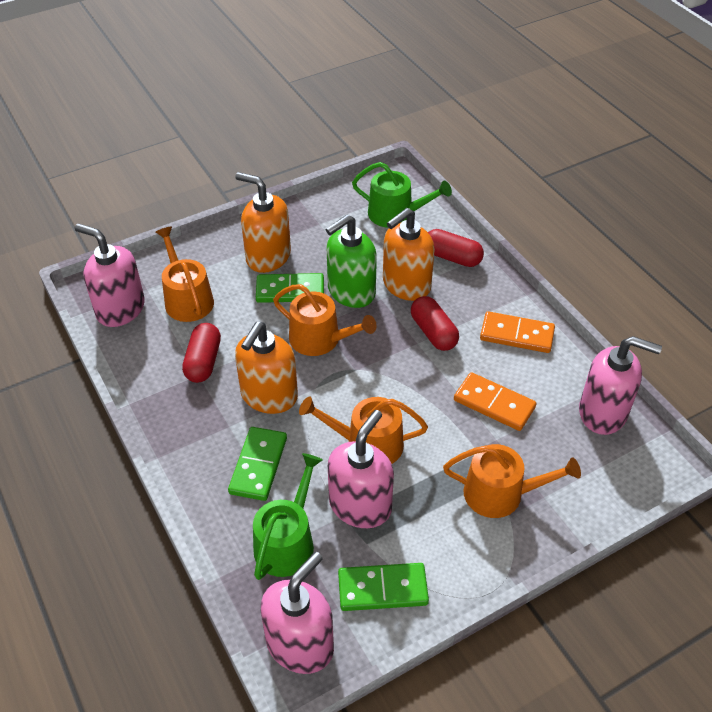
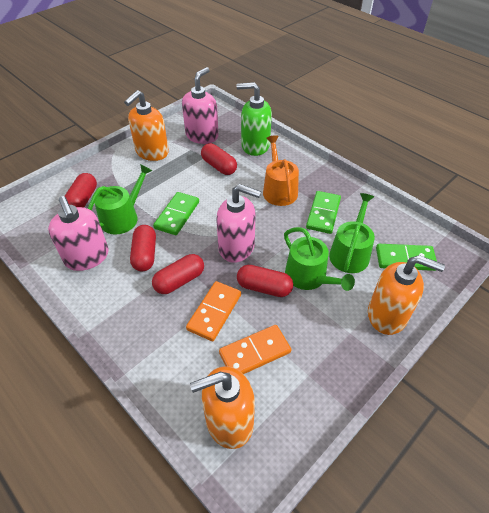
green watering can: 2 -> 3
orange watering can: 4 -> 1
pink soap dispenser: 4 -> 3
red capsule: 3 -> 5

